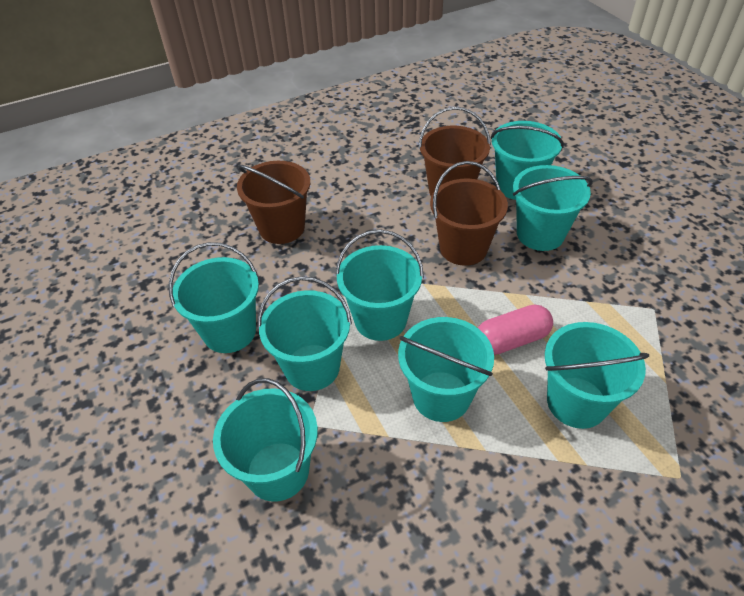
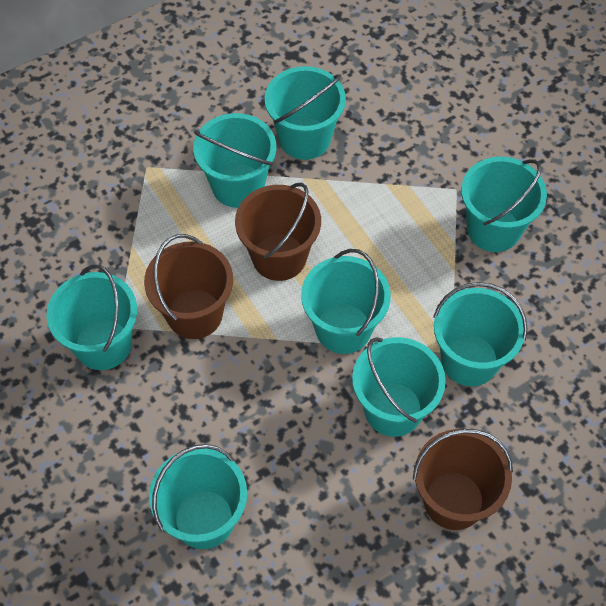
pink capsule: 1 -> 0

